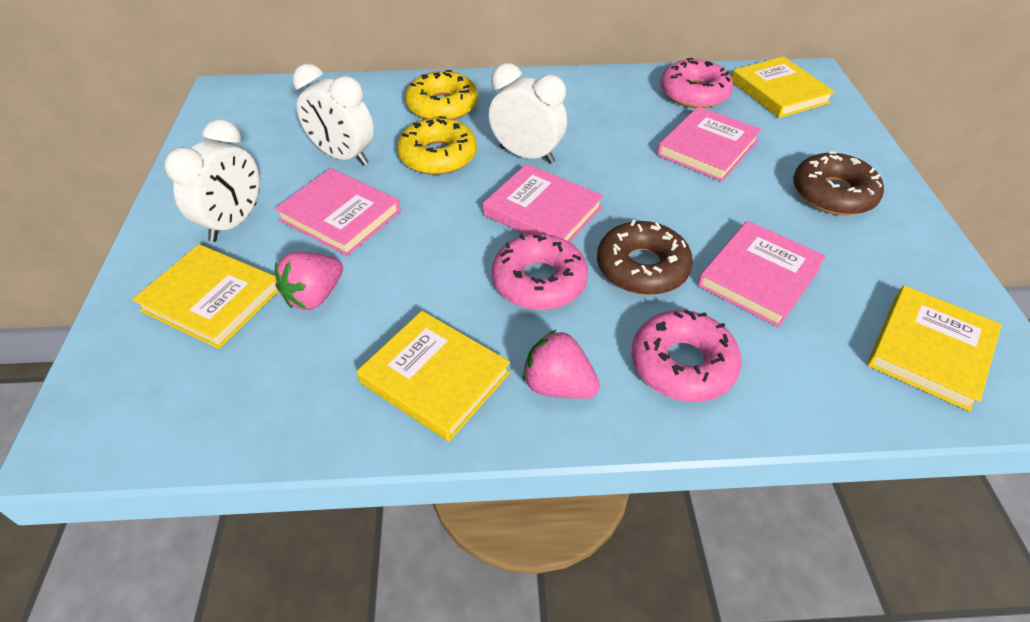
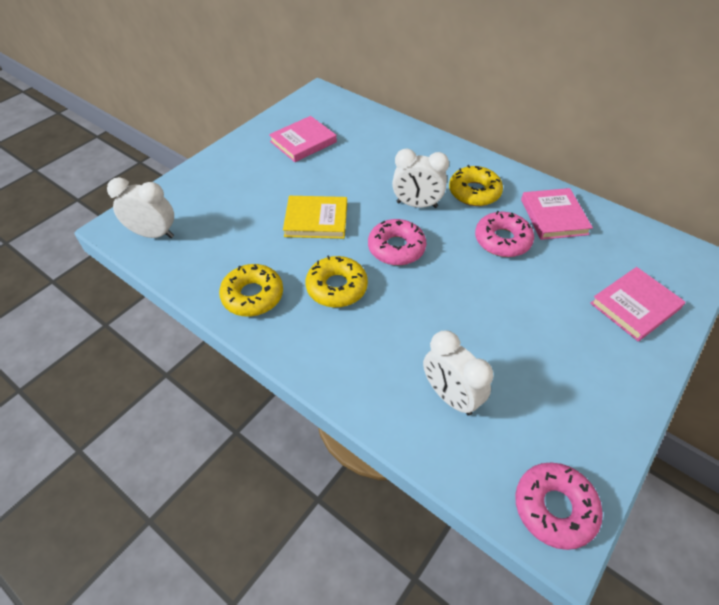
brown donut: 2 -> 0
pink book: 4 -> 3
pink strawberry: 2 -> 0
yellow book: 4 -> 1
yellow donut: 2 -> 3

